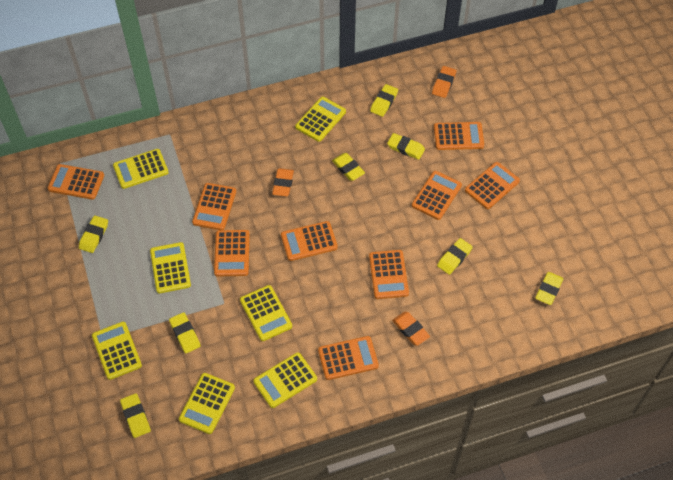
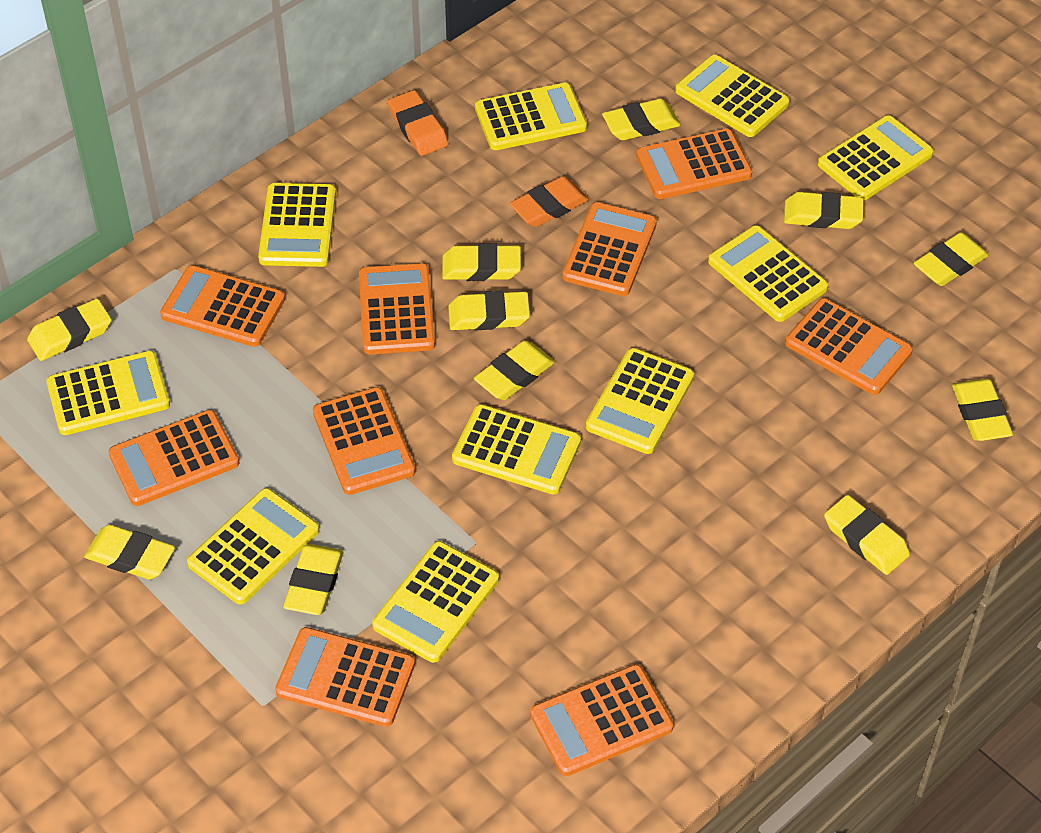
orange eraser: 3 -> 2
yellow calculator: 7 -> 10
yellow eraser: 8 -> 11

